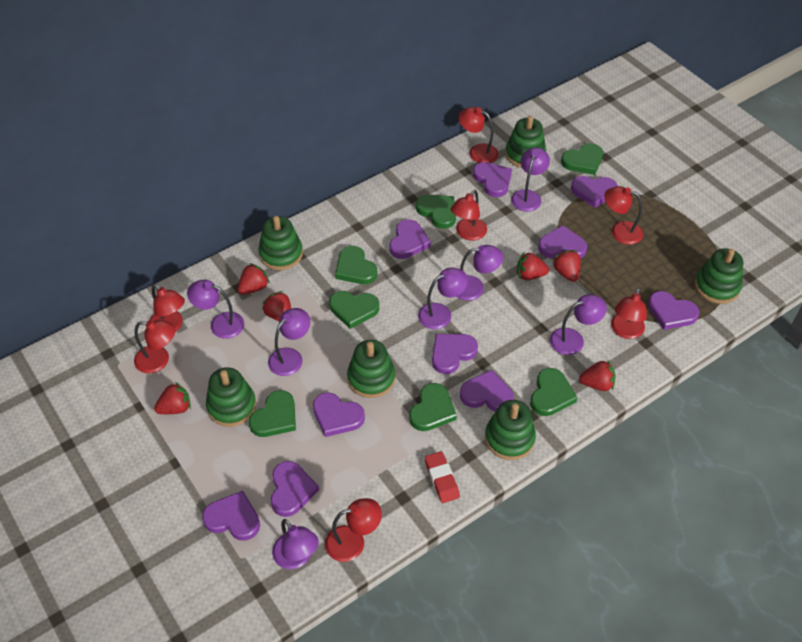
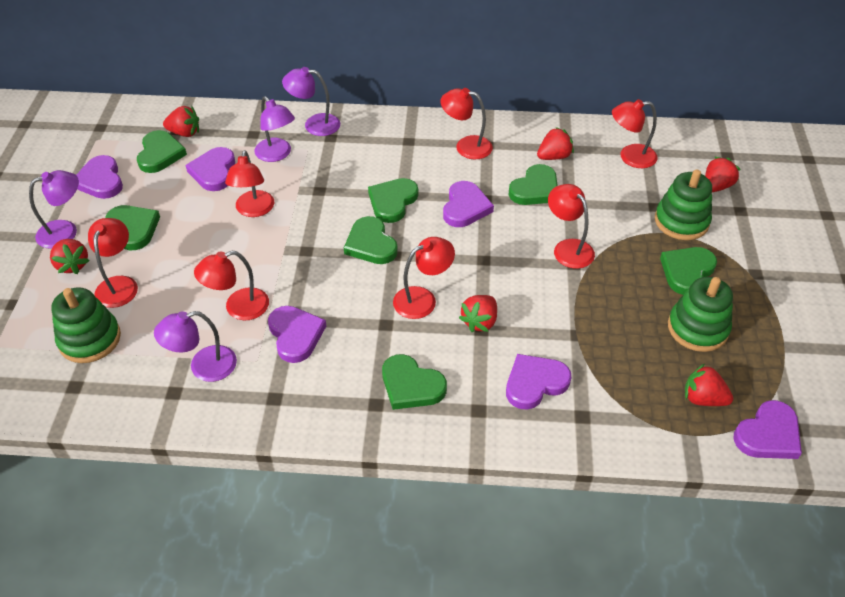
green stacking toy: 6 -> 3
purple heart: 10 -> 6
purple lamp: 7 -> 4
red eraser: 1 -> 0

